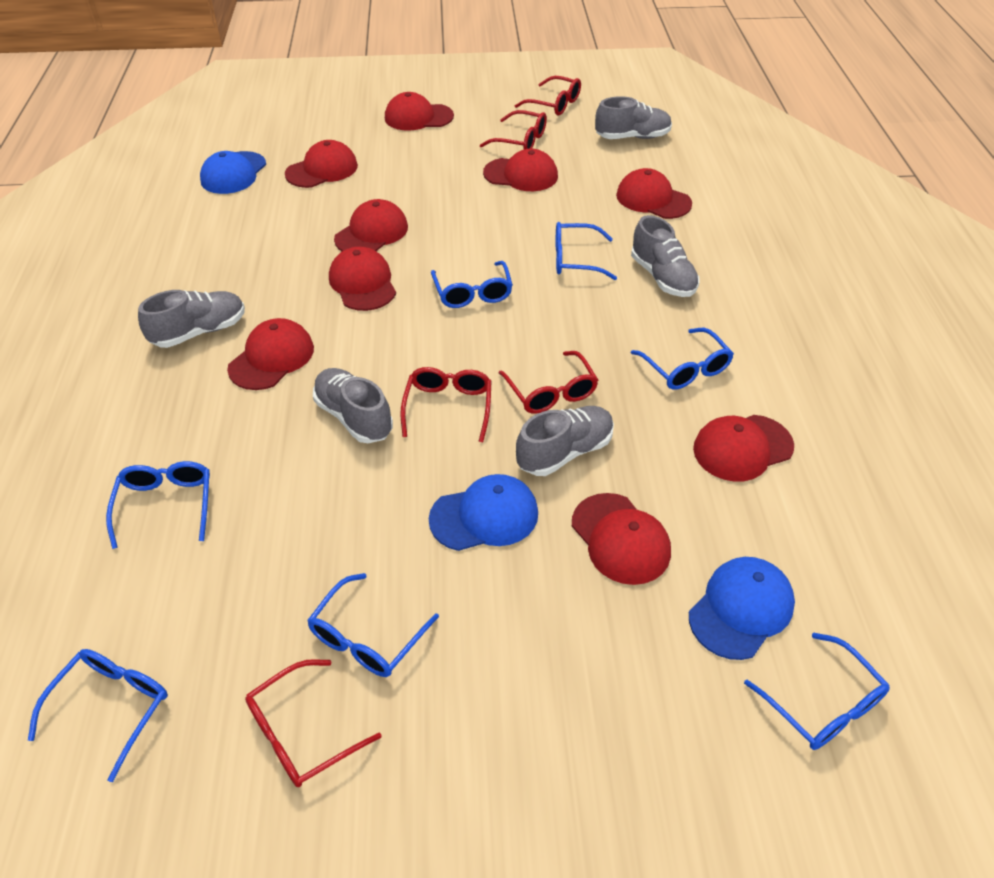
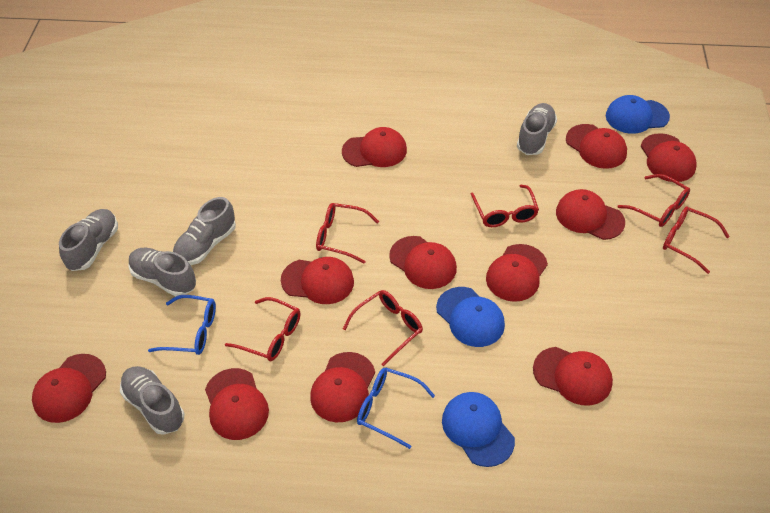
blue glasses: 7 -> 2
red cap: 9 -> 11
red glasses: 5 -> 6

